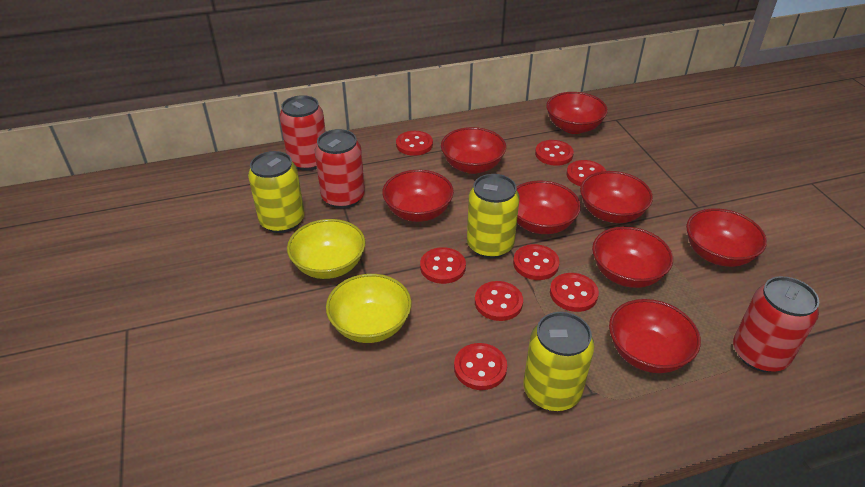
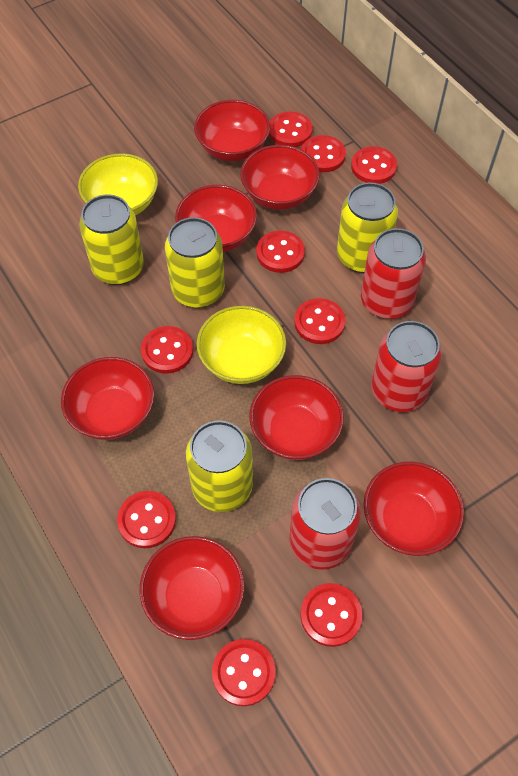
red bowl: 8 -> 7
red button: 8 -> 9
yellow can: 3 -> 4

